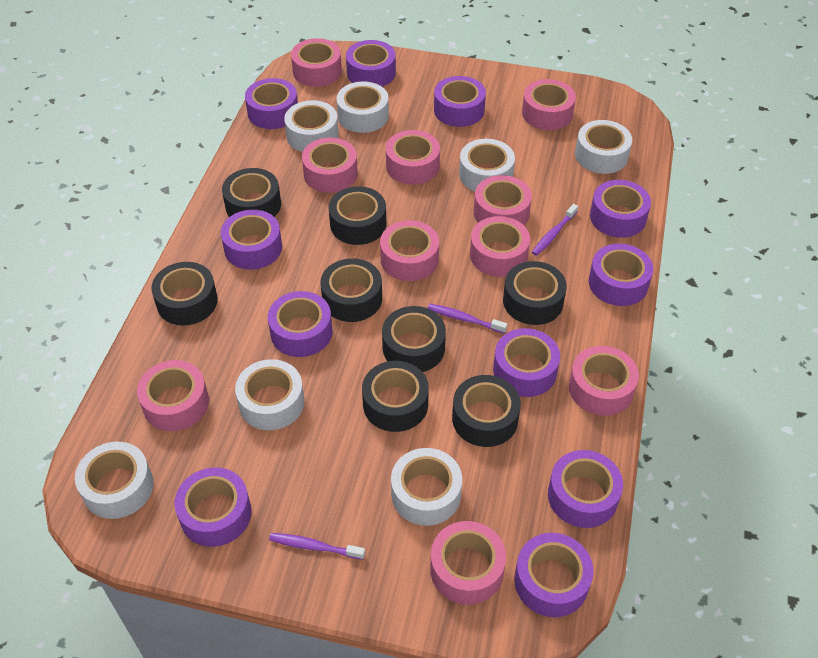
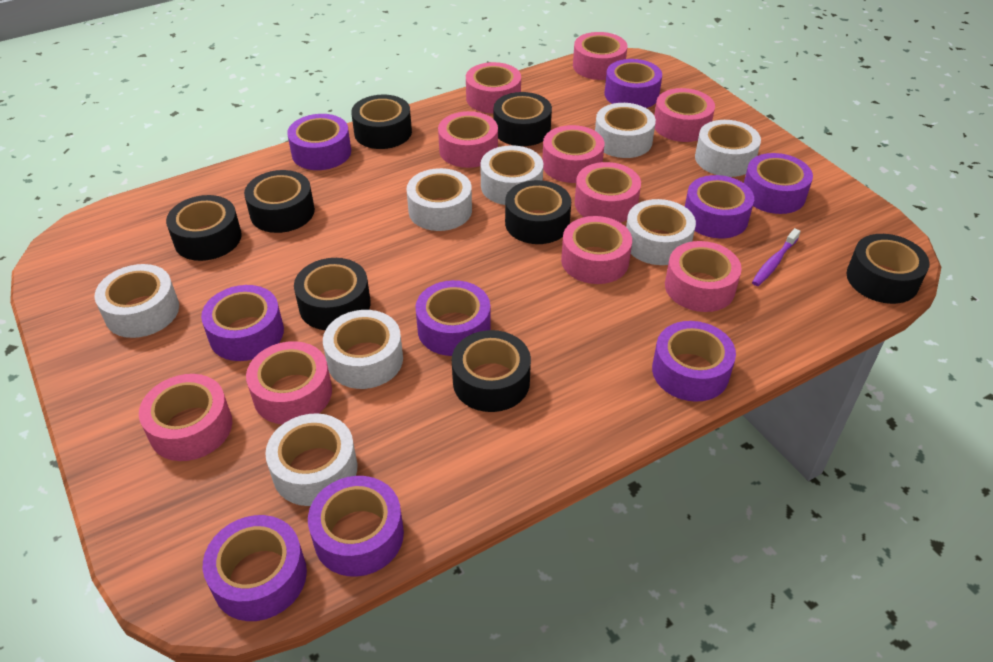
purple tape: 11 -> 9
purple toothbrush: 3 -> 1
white tape: 7 -> 8

